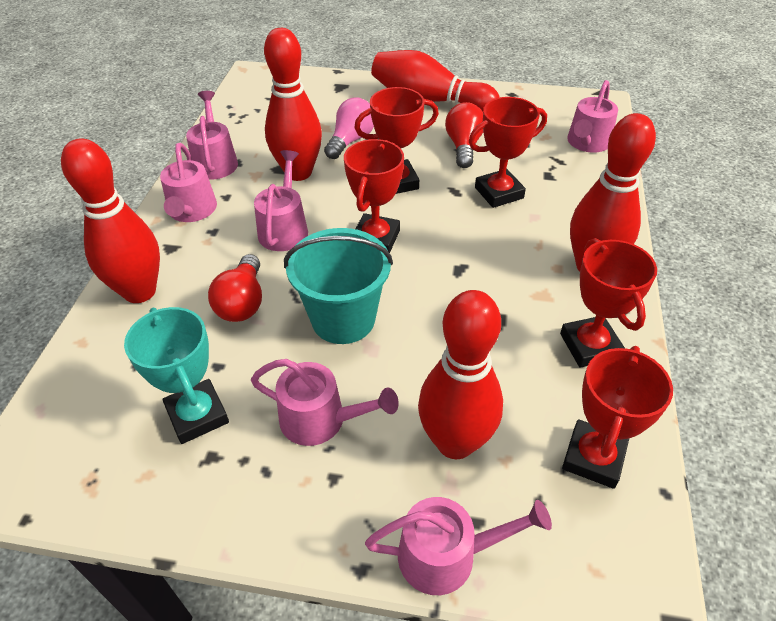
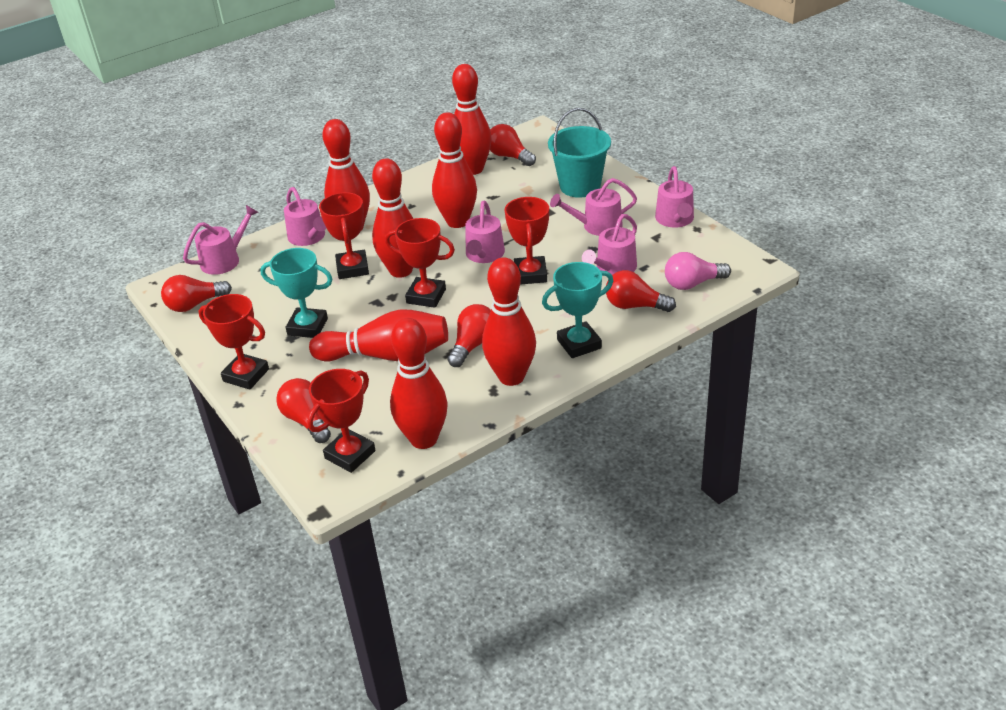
red bowling pin: 5 -> 7
red light bulb: 2 -> 5
turquoise trophy: 1 -> 2

